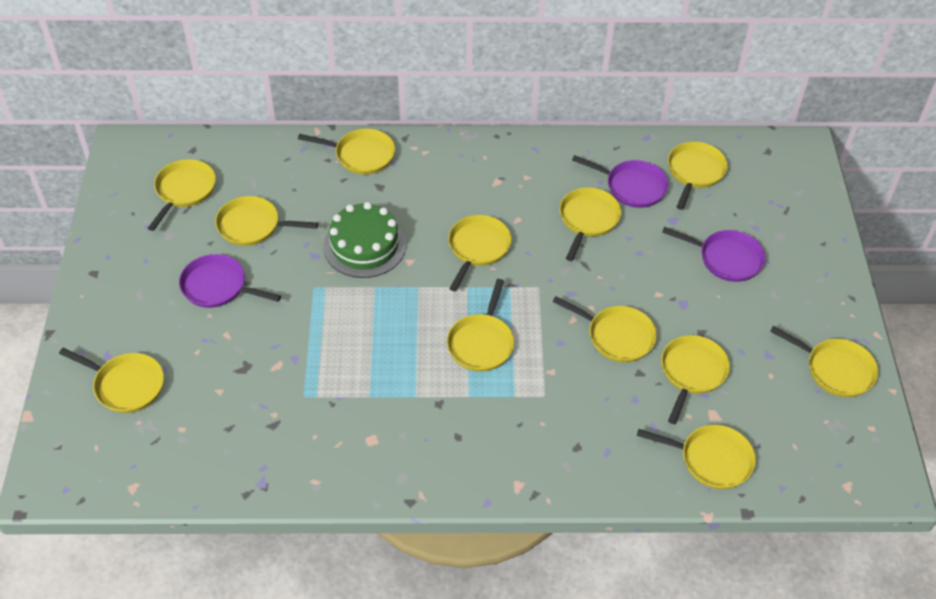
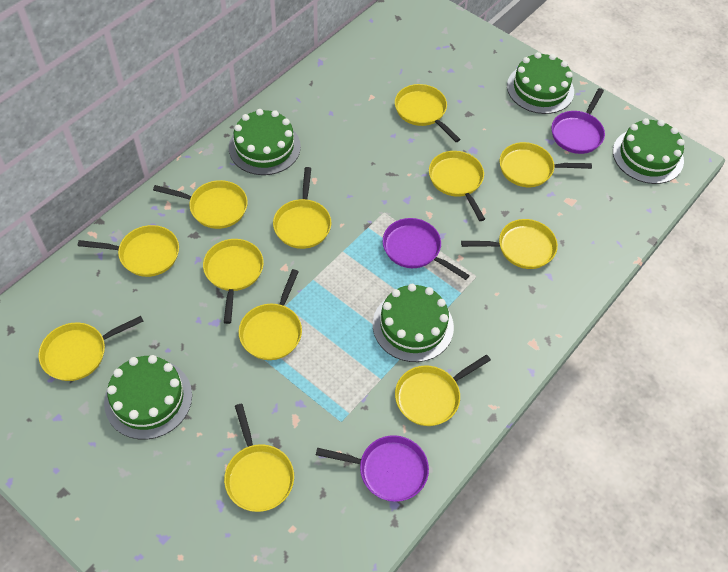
green cake: 1 -> 5

